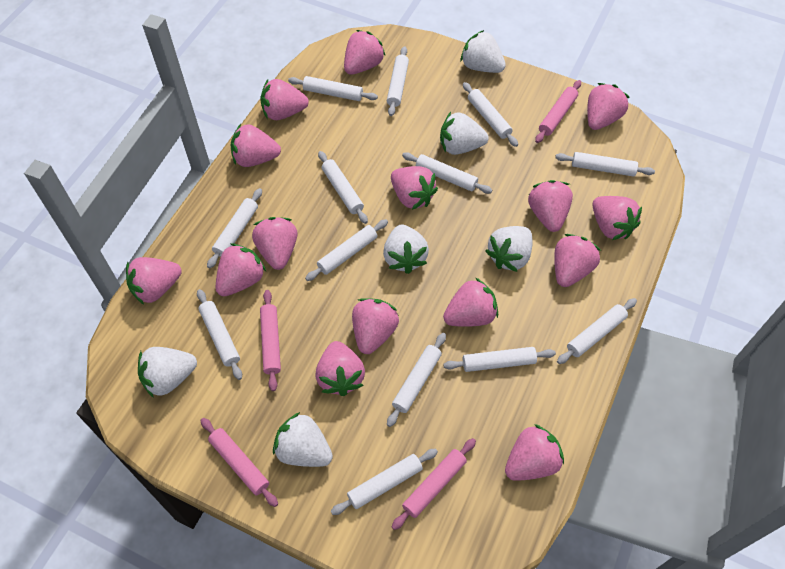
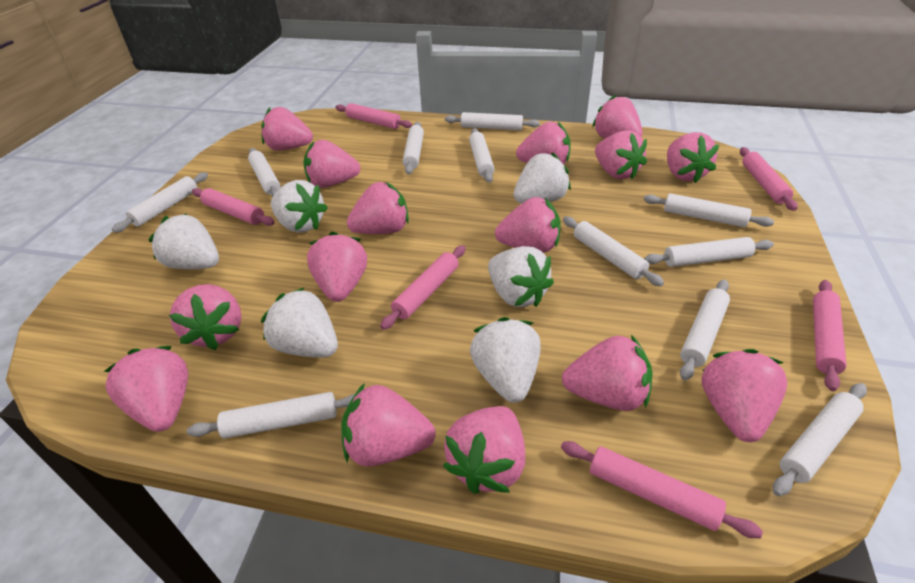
pink rolling pin: 4 -> 6
white rolling pin: 13 -> 11

